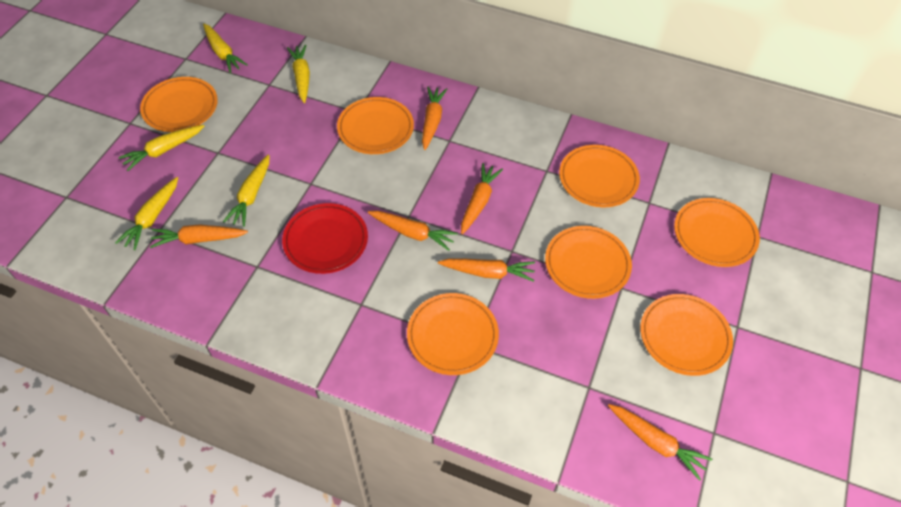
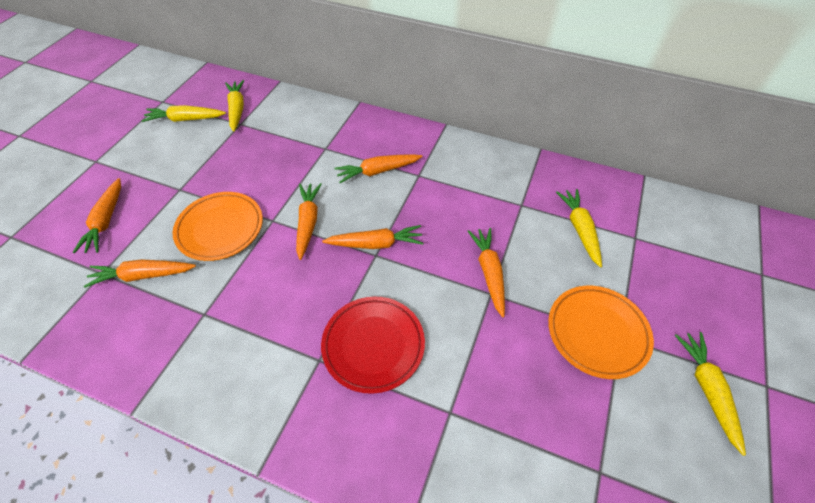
orange plate: 7 -> 2
yellow carrot: 5 -> 4

